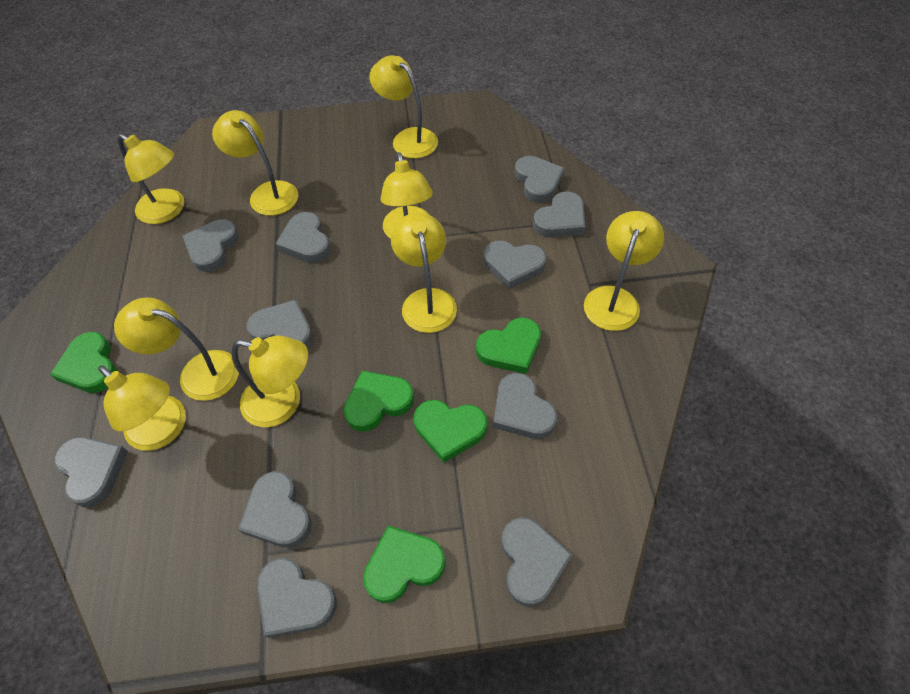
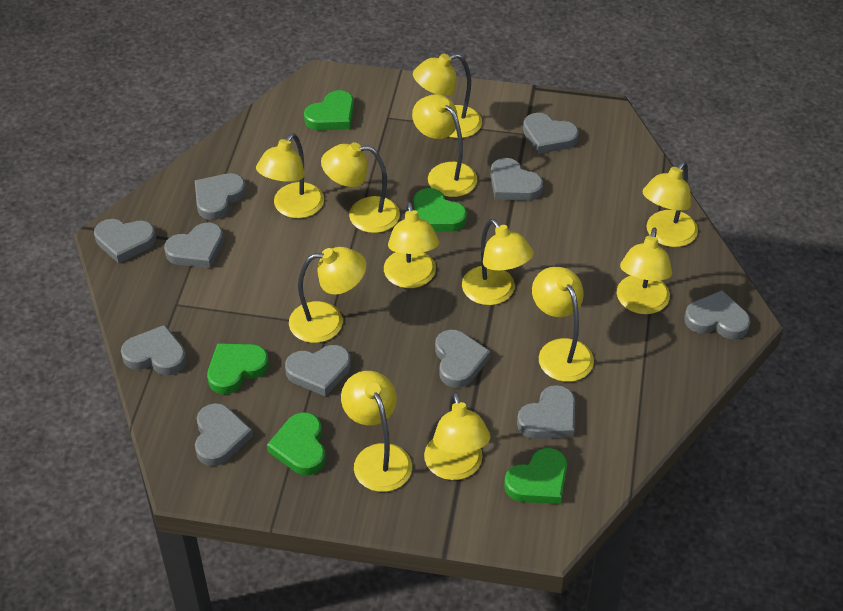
yellow lamp: 9 -> 12

